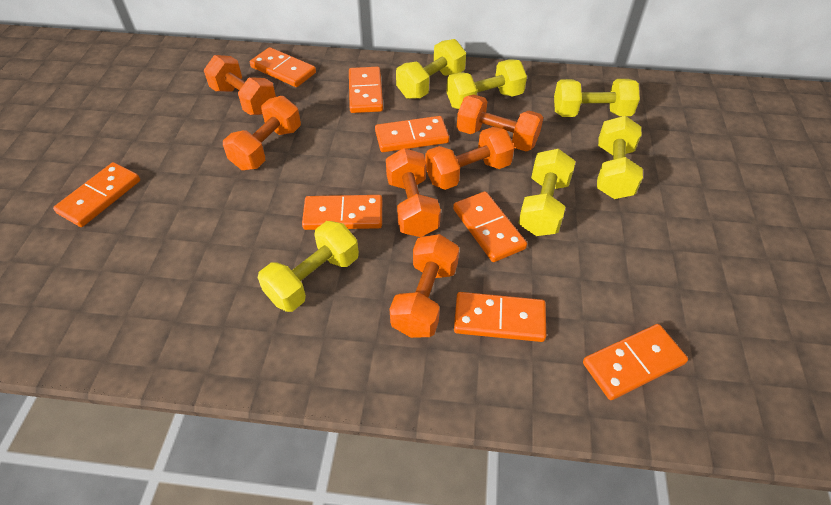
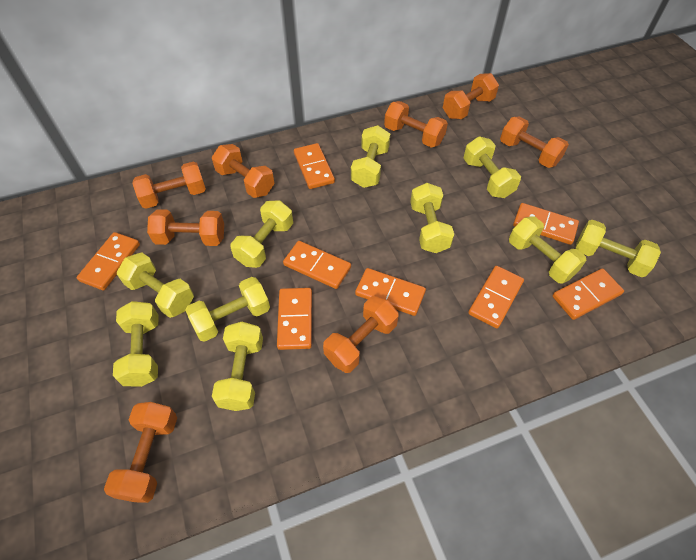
orange dumbbell: 6 -> 8
yellow dumbbell: 6 -> 10

